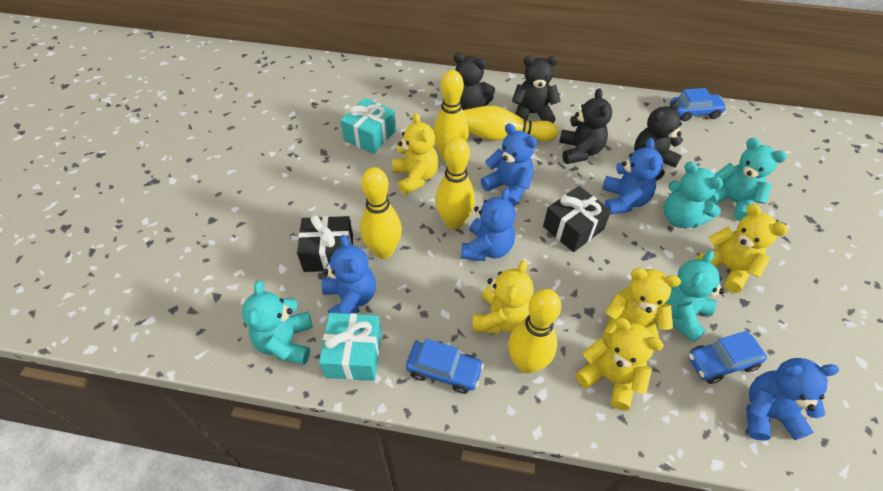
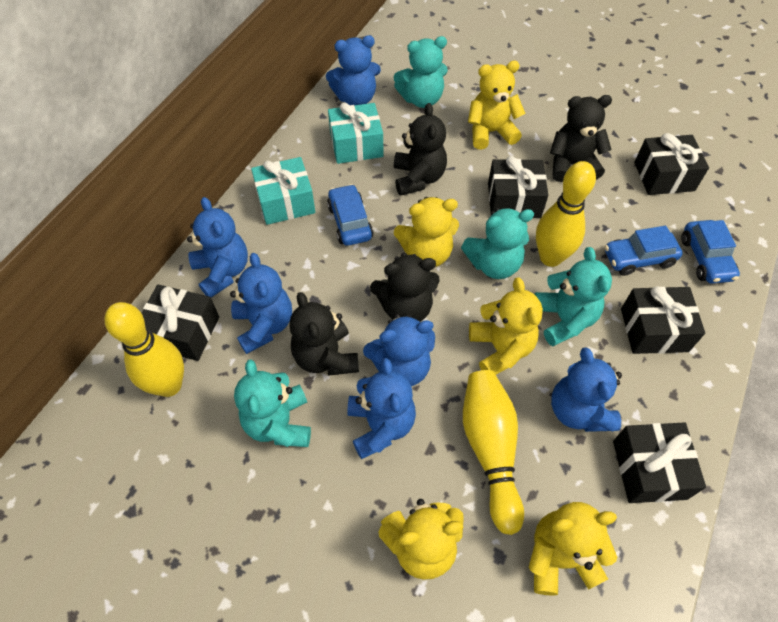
black gift: 2 -> 5
blue teddy bear: 5 -> 6
yellow bowling pin: 5 -> 3

